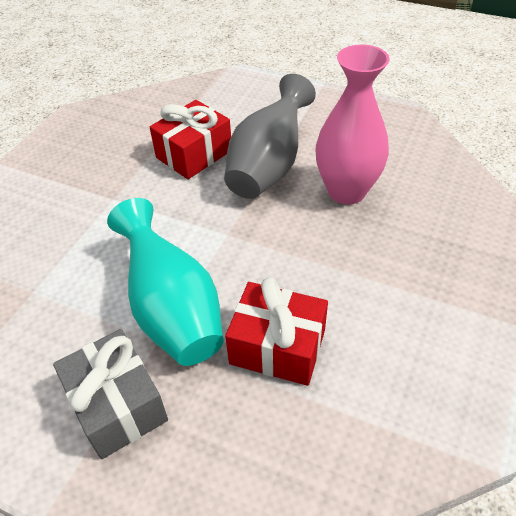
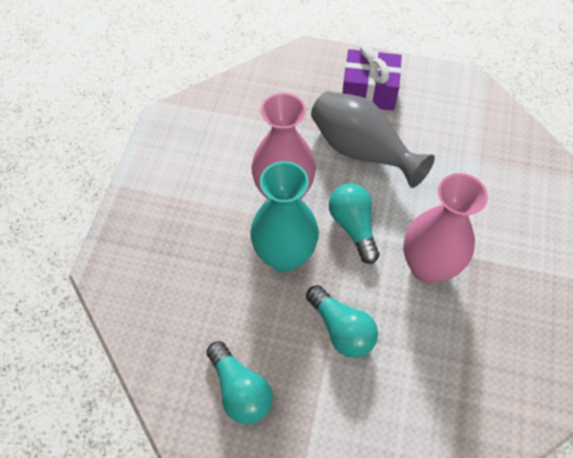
grey gift: 1 -> 0
pink vase: 1 -> 2
purple gift: 0 -> 1
red gift: 2 -> 0
turquoise light bulb: 0 -> 3

